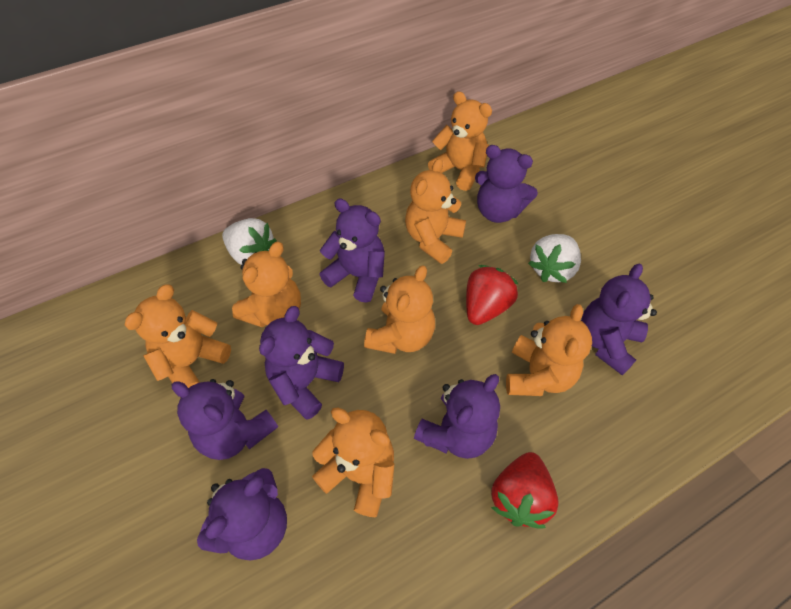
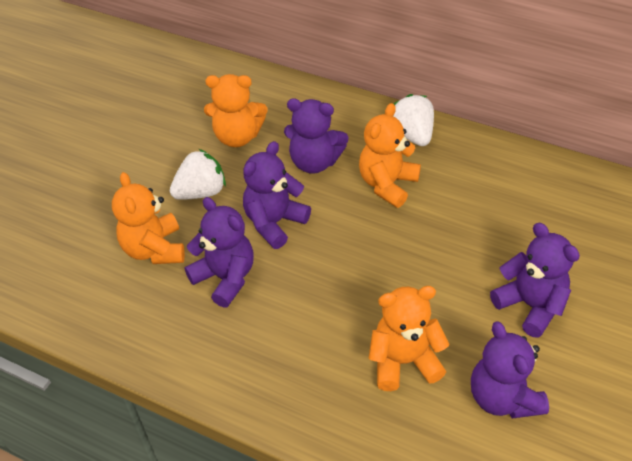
orange teddy bear: 7 -> 4
purple teddy bear: 7 -> 5
red strawberry: 2 -> 0

